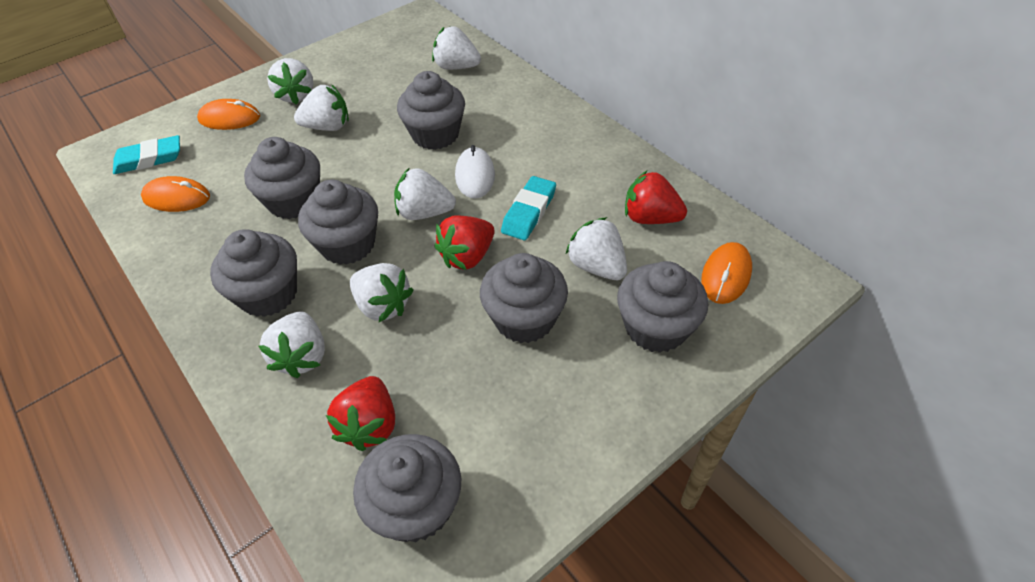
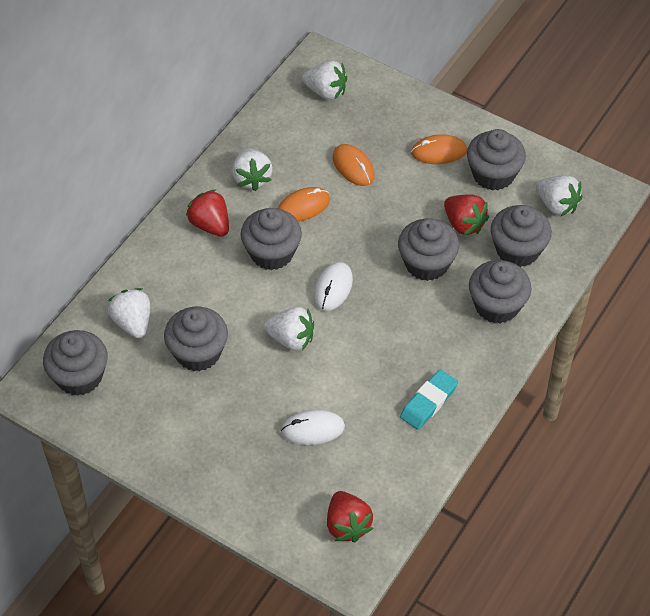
turquoise eraser: 2 -> 1
white mouse: 1 -> 2
white strawberry: 7 -> 5

